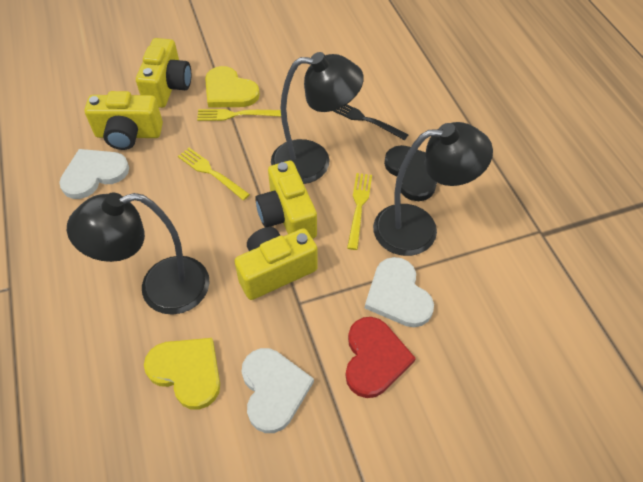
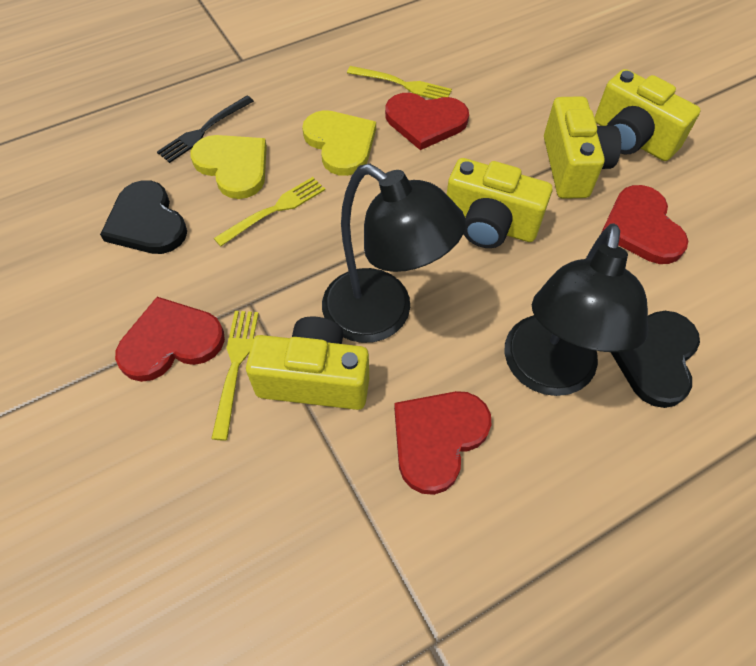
black heart: 1 -> 2
black lamp: 3 -> 2
red heart: 1 -> 4
white heart: 3 -> 0

